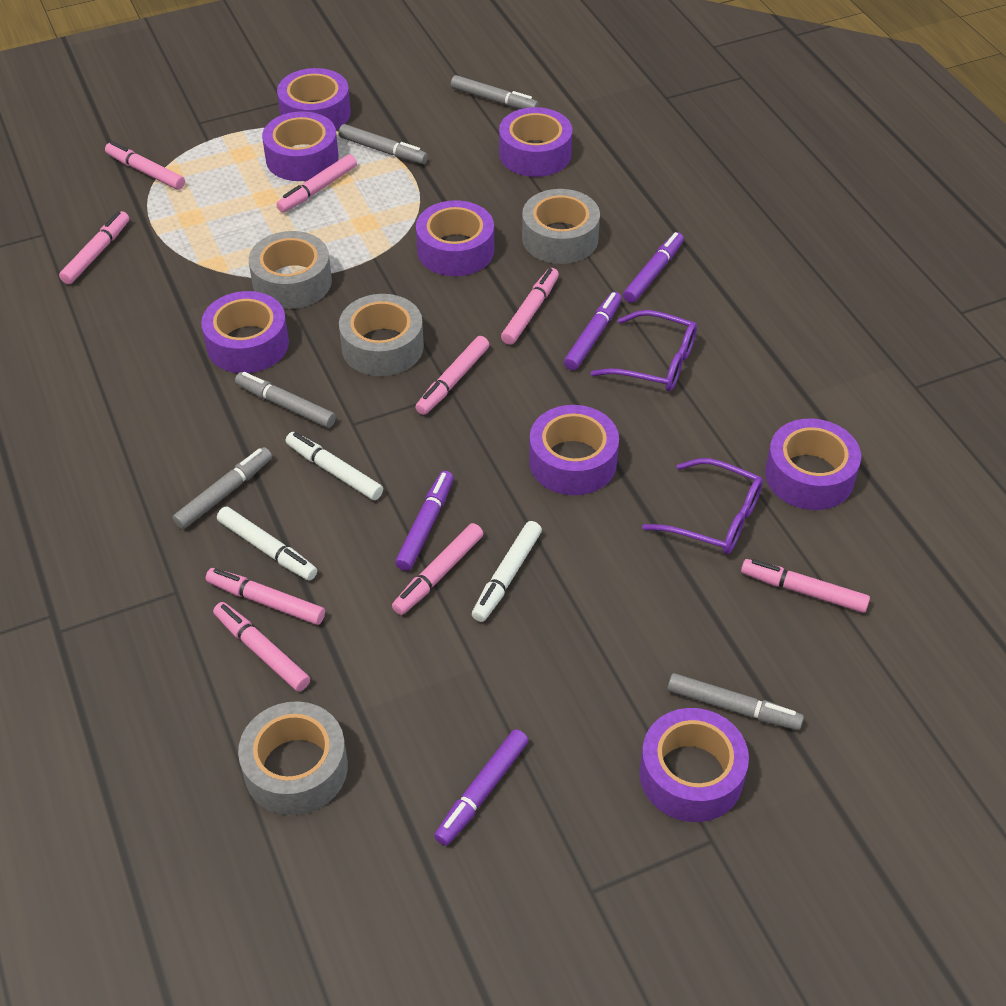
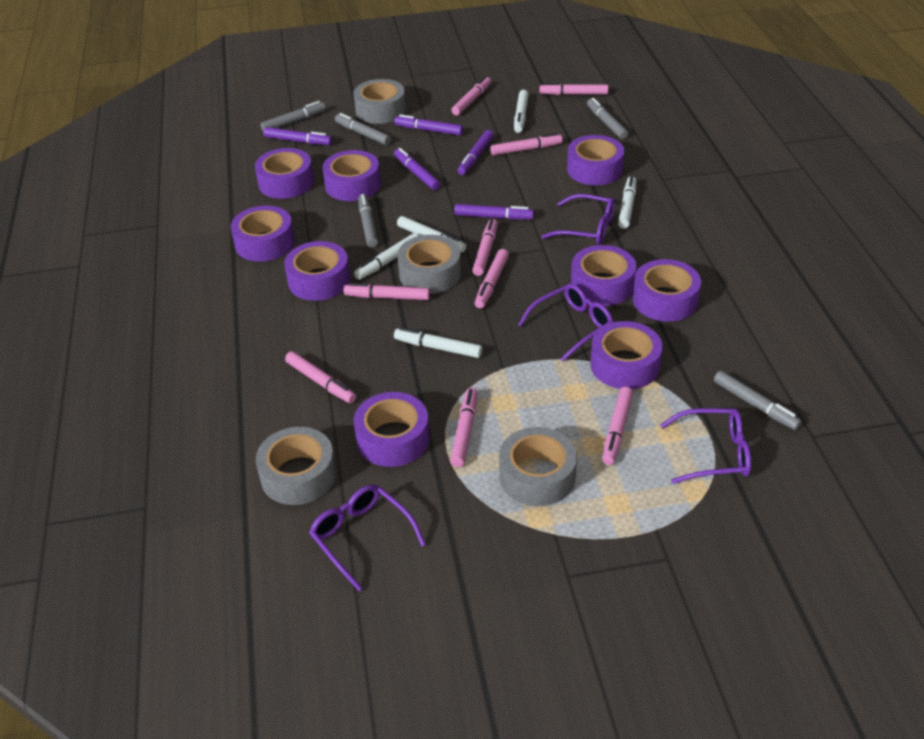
purple glasses: 2 -> 4
purple marker: 4 -> 5
purple tape: 8 -> 9
white marker: 3 -> 5

